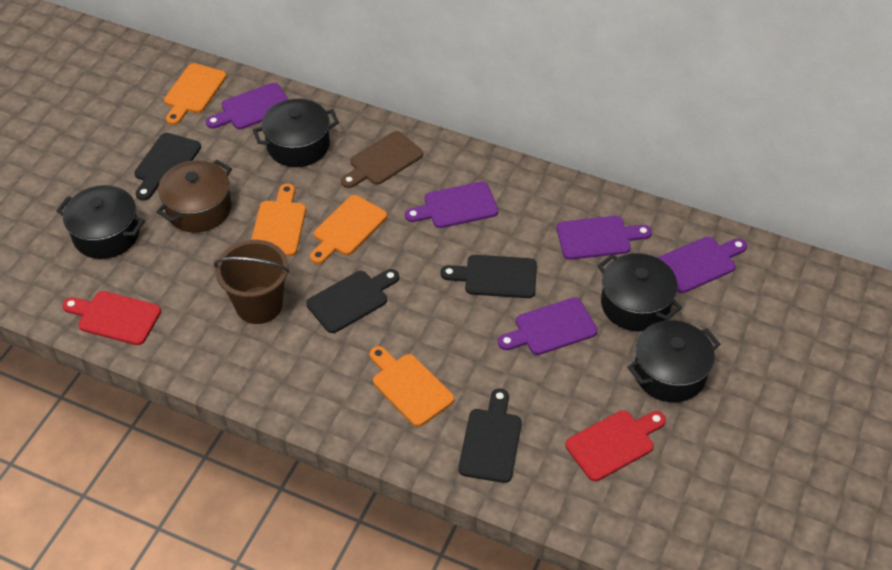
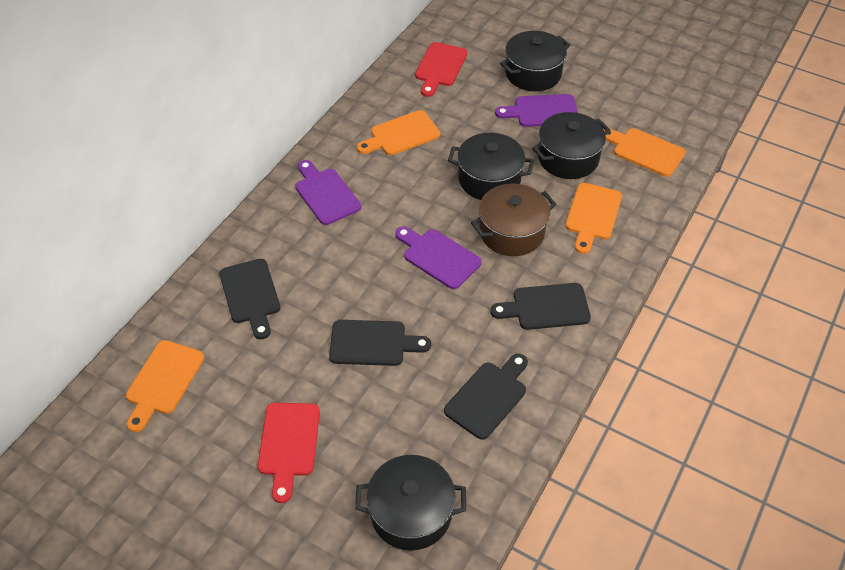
brown bucket: 1 -> 0
brown cutting board: 1 -> 0
purple cutting board: 5 -> 3

